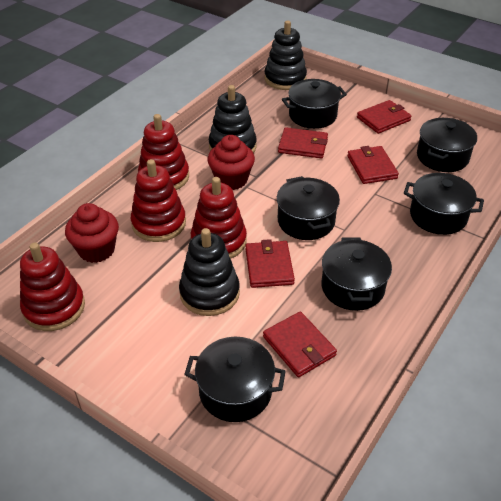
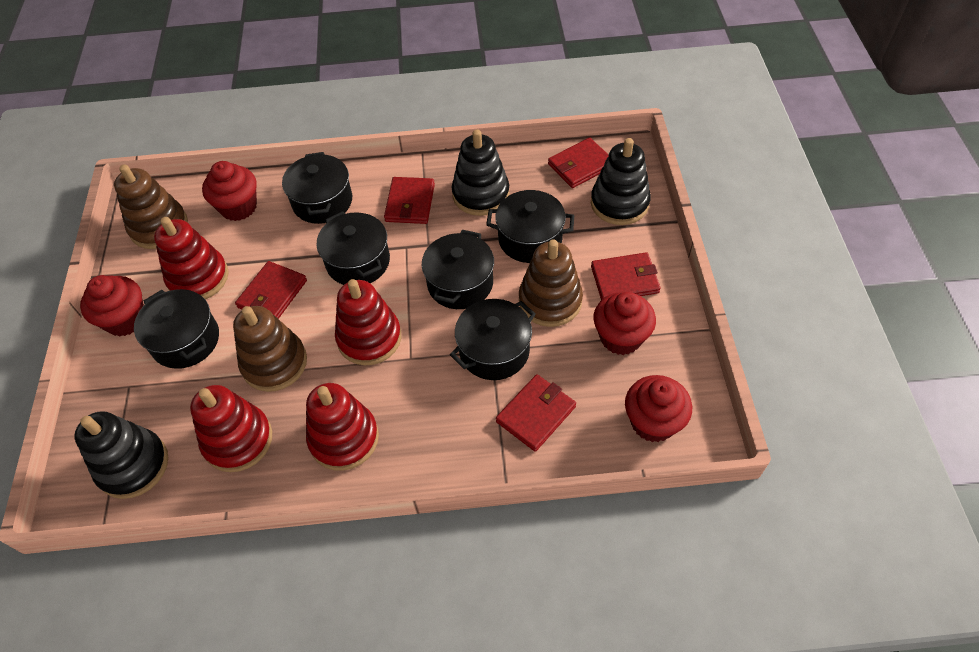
brown stacking toy: 0 -> 3
red cupcake: 2 -> 4

